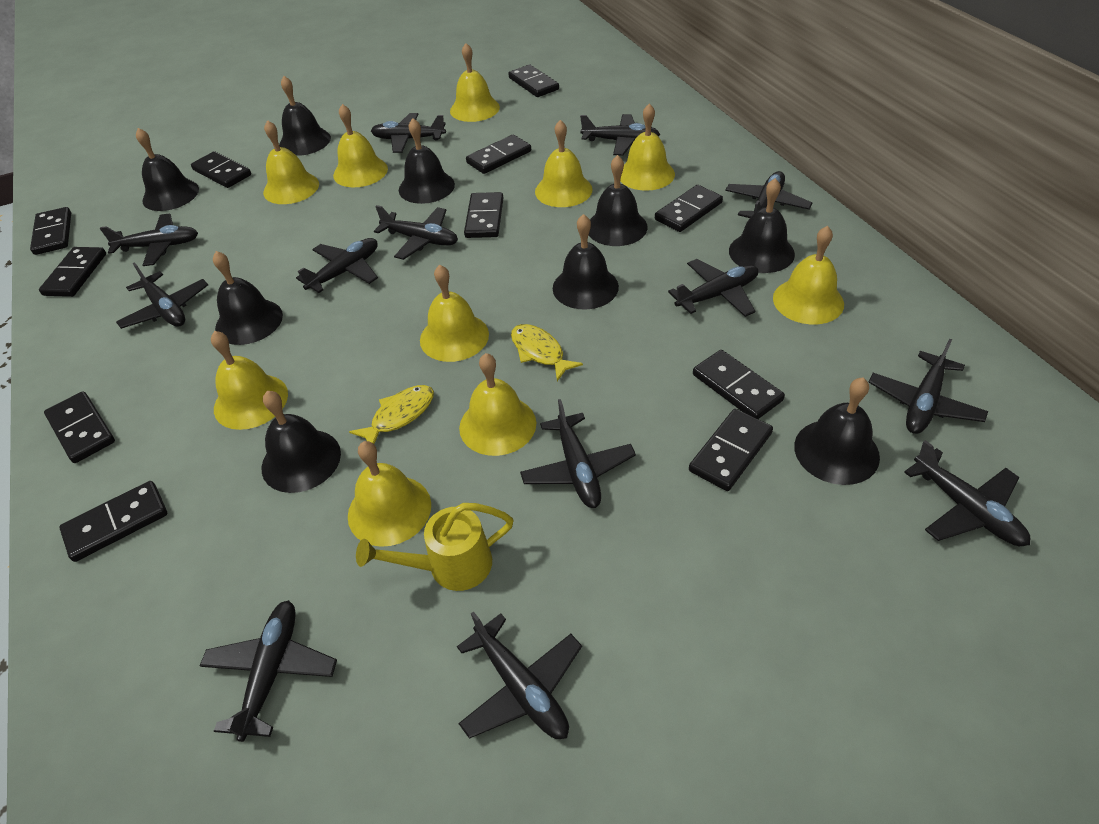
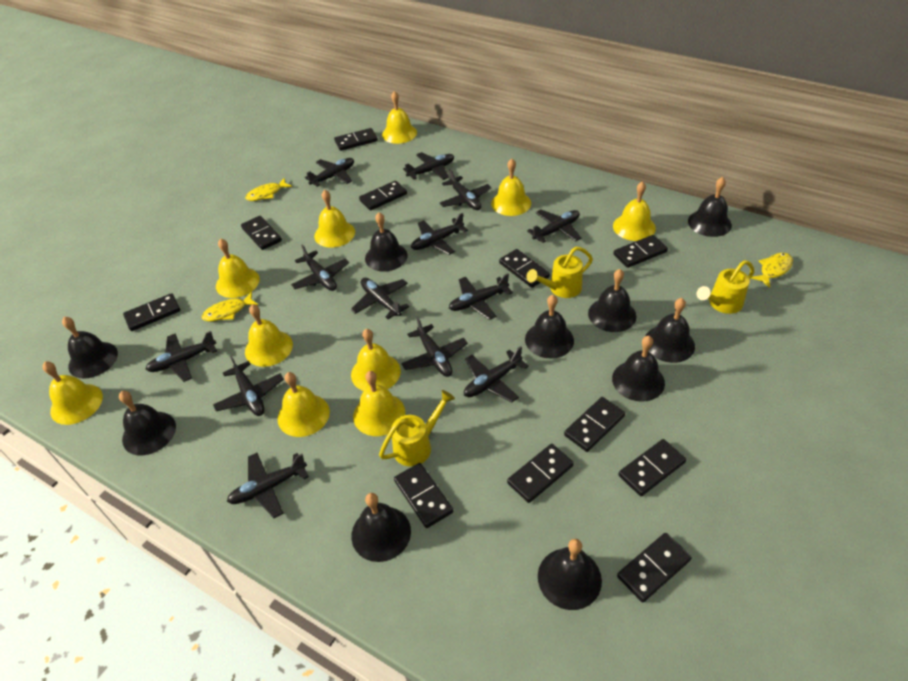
black bell: 9 -> 10
yellow fish: 2 -> 3
yellow watering can: 1 -> 3

